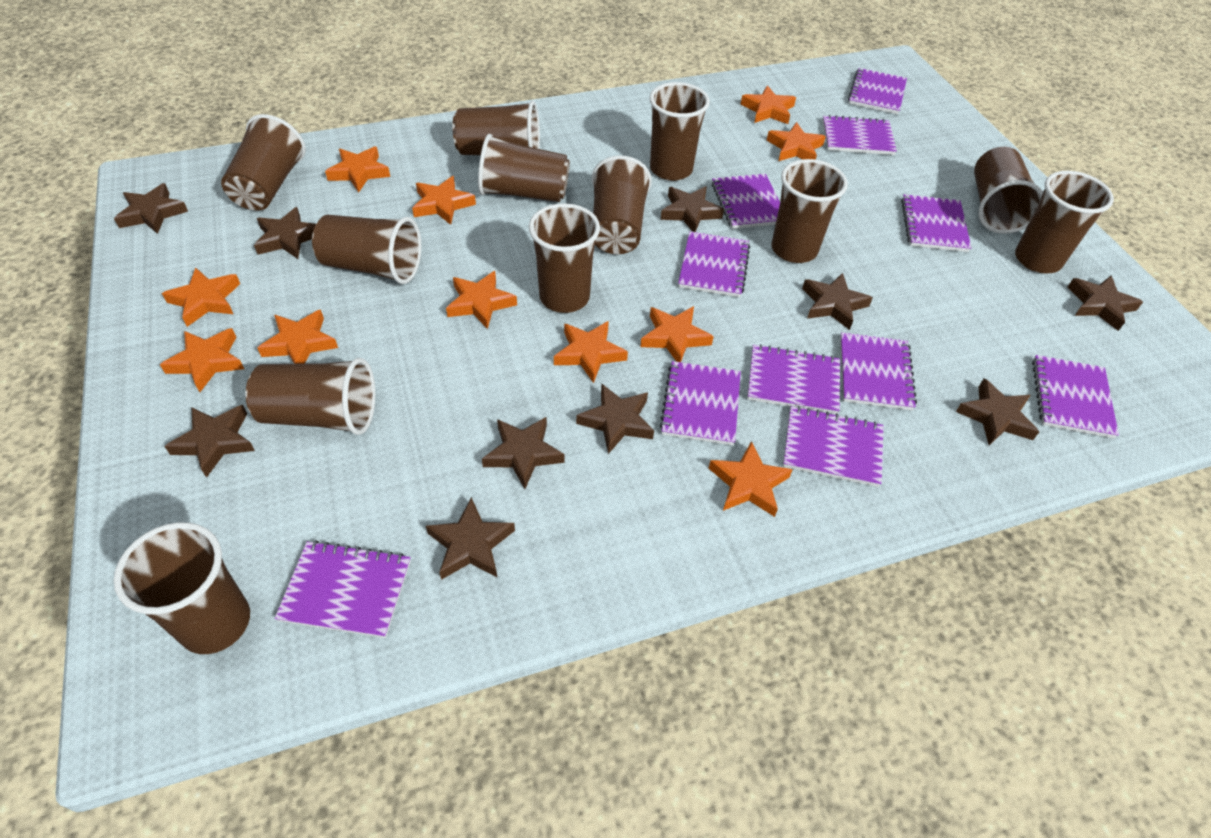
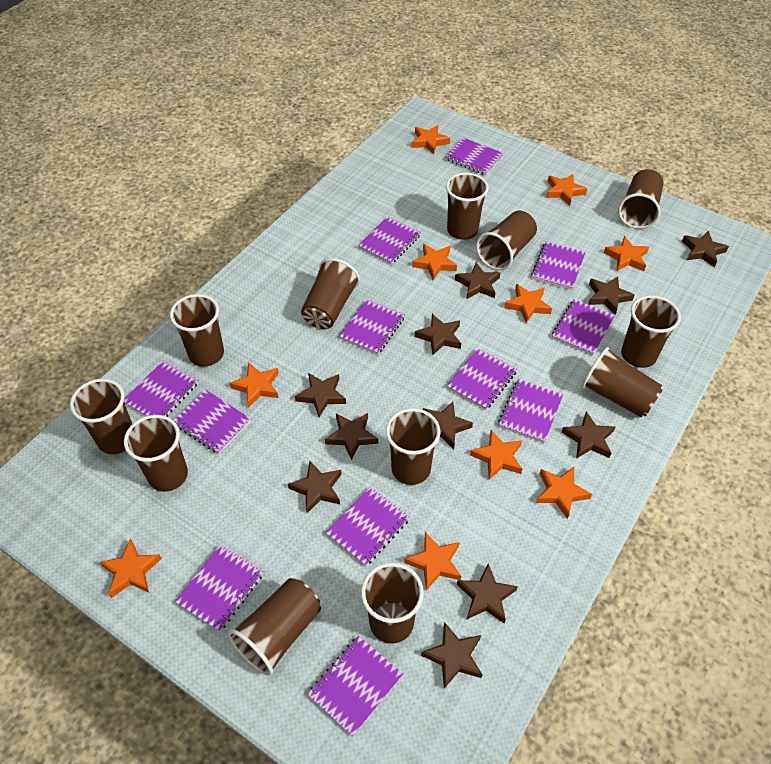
brown star: 10 -> 11
orange star: 11 -> 10
purple notebook: 11 -> 12

